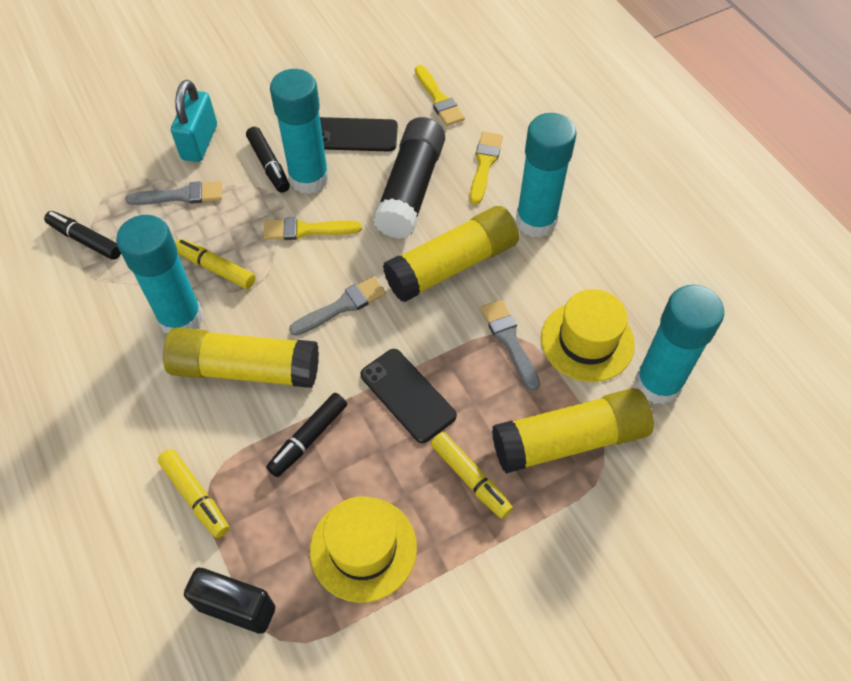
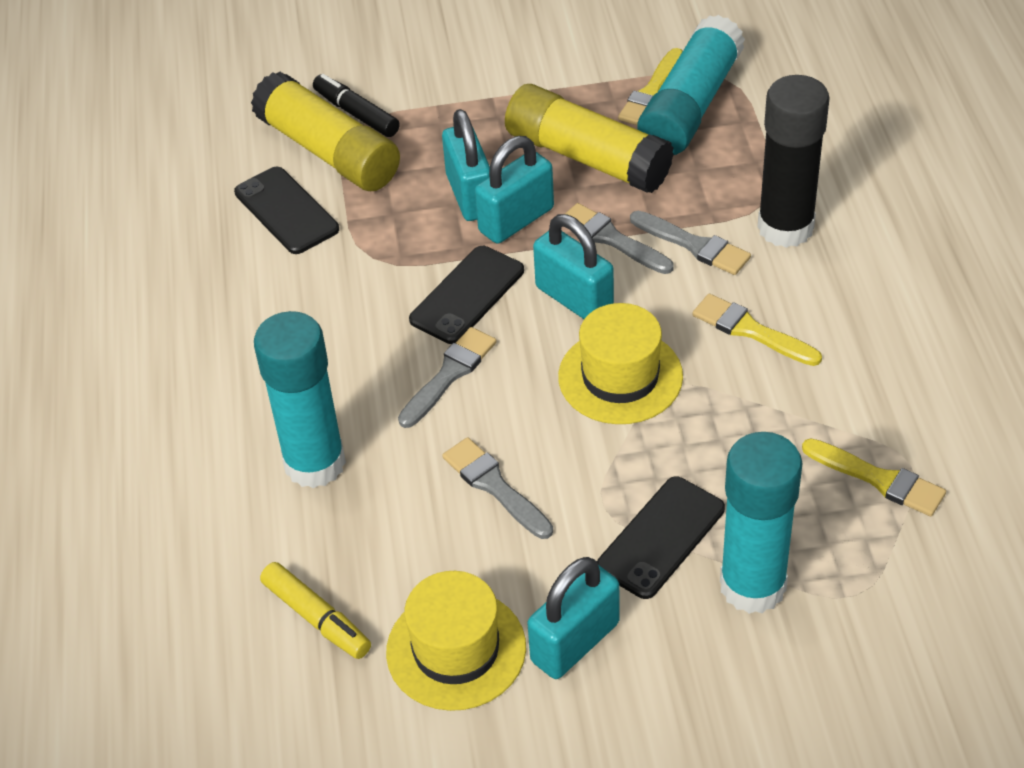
black marker: 3 -> 1
black padlock: 1 -> 0
black phone: 2 -> 3
grey brush: 3 -> 4
turquoise glue stick: 4 -> 3
turquoise padlock: 1 -> 4
yellow glue stick: 3 -> 2
yellow marker: 3 -> 1

